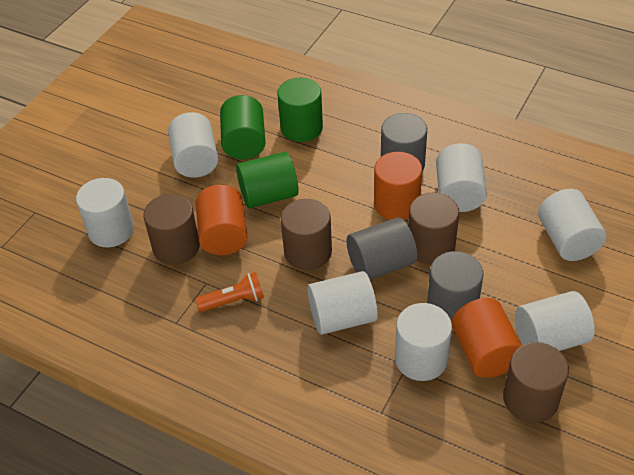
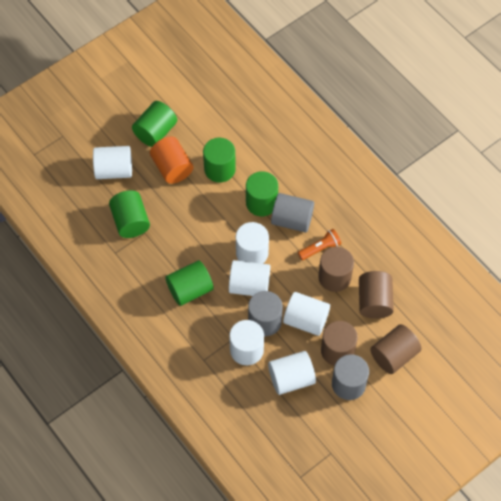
green cylinder: 3 -> 5
orange cylinder: 3 -> 1
white cylinder: 7 -> 6

